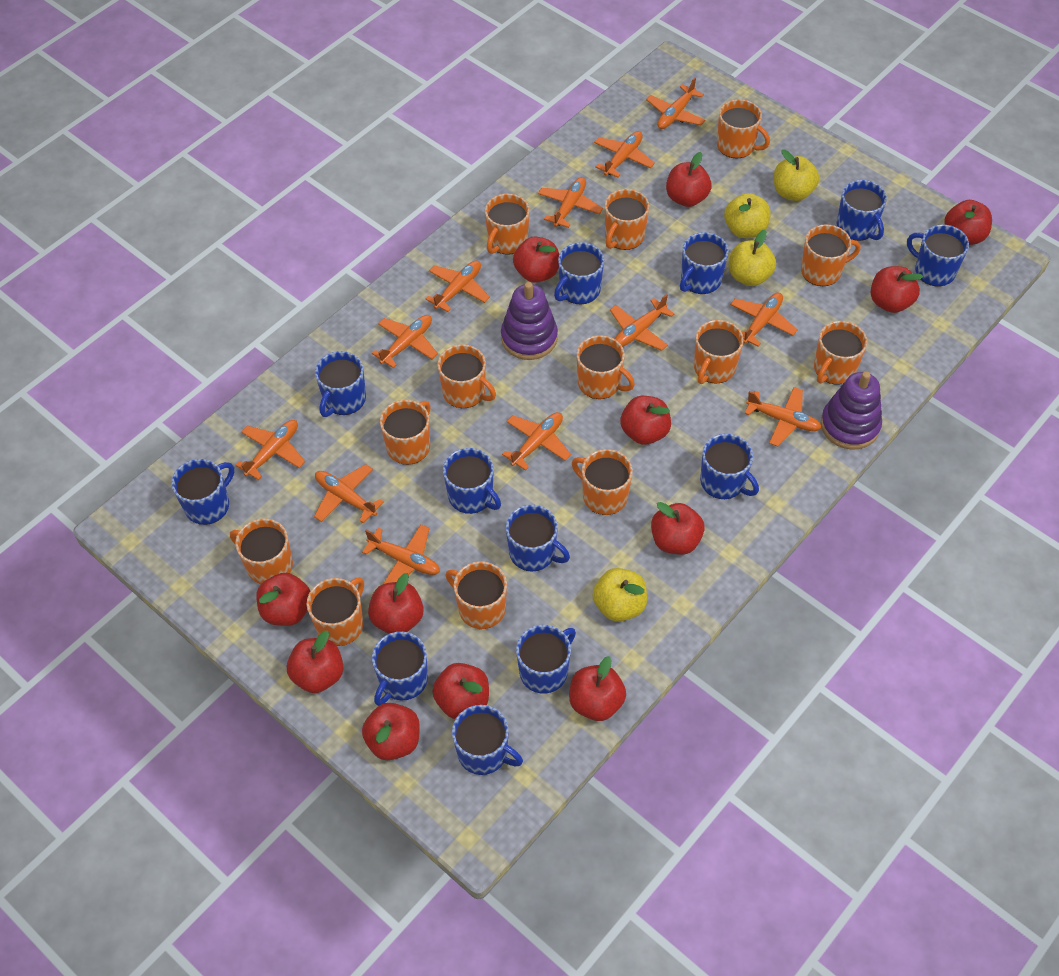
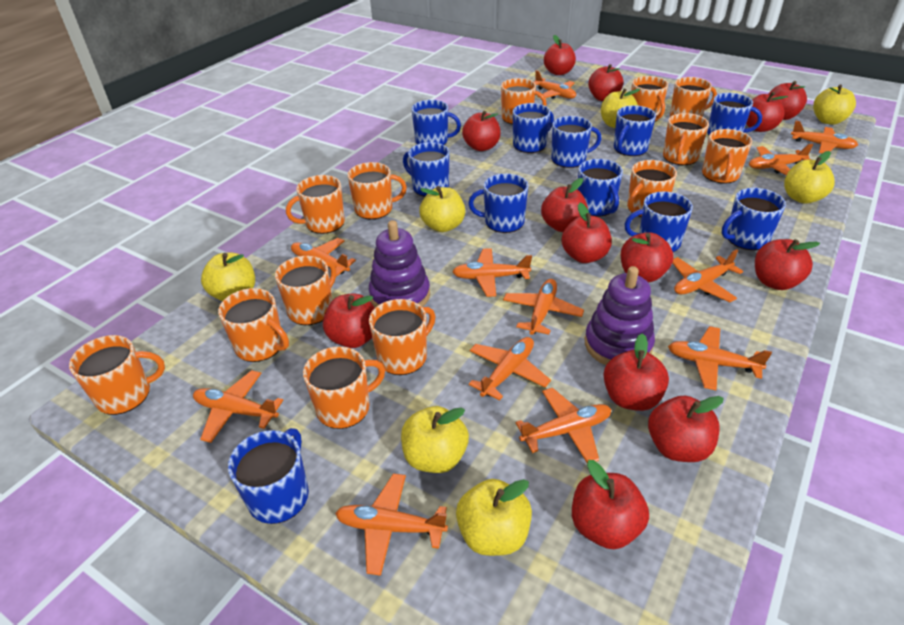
blue mug: 12 -> 11
red apple: 12 -> 13
yellow apple: 4 -> 7

